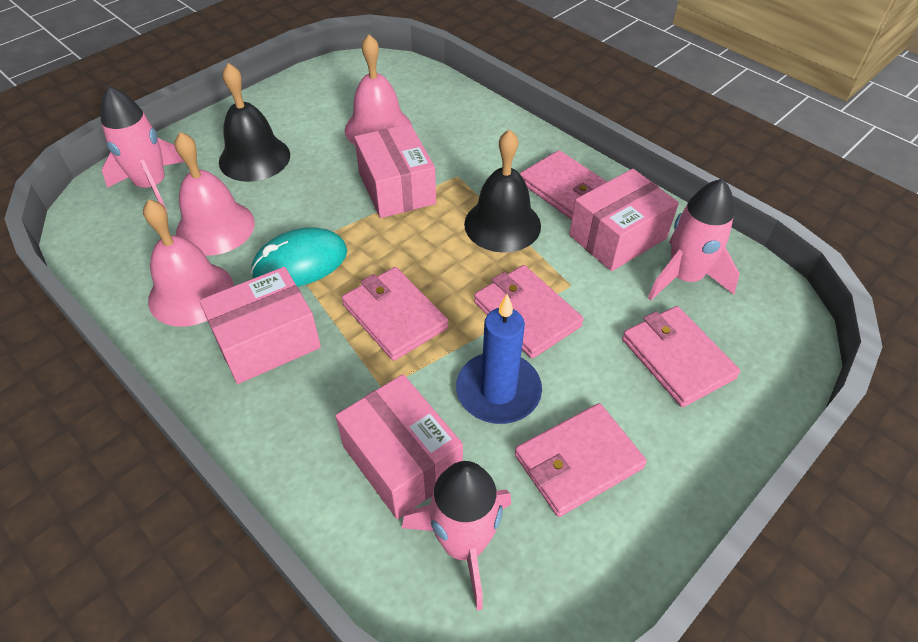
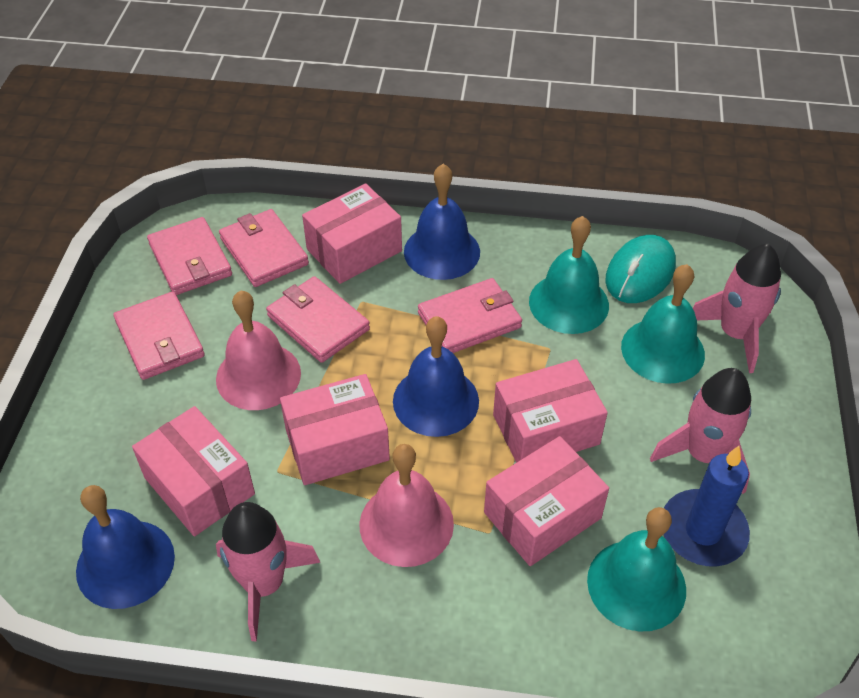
black bell: 2 -> 0
blue bell: 0 -> 3
pink bell: 3 -> 2
pink box: 4 -> 5
turquoise bell: 0 -> 3

